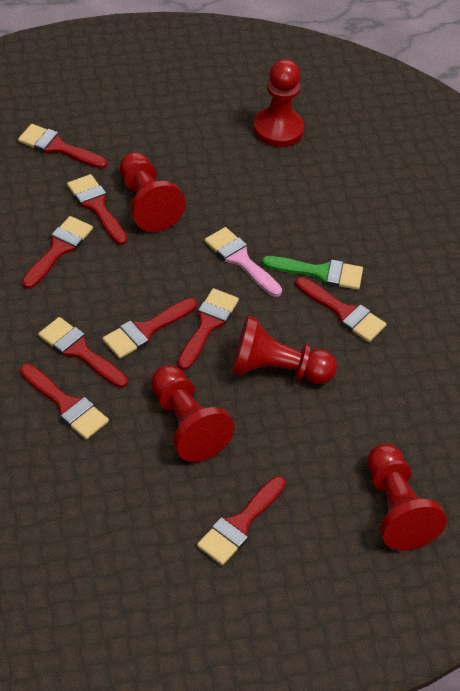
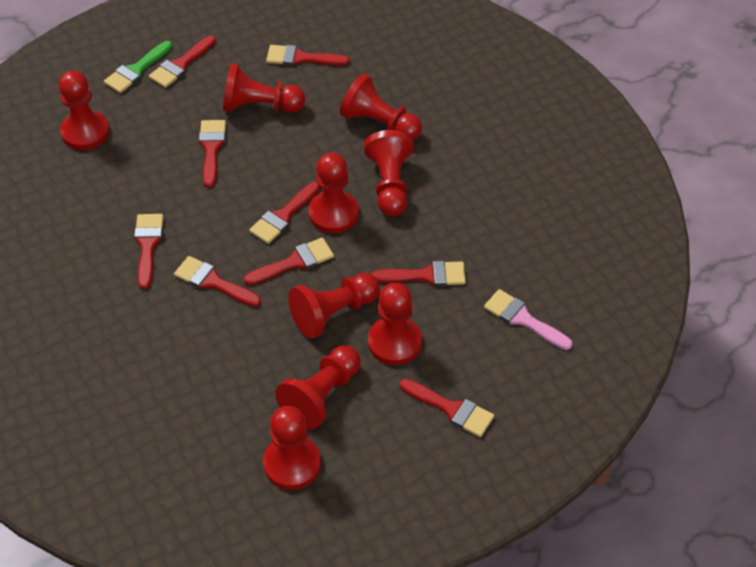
red pawn: 5 -> 9

